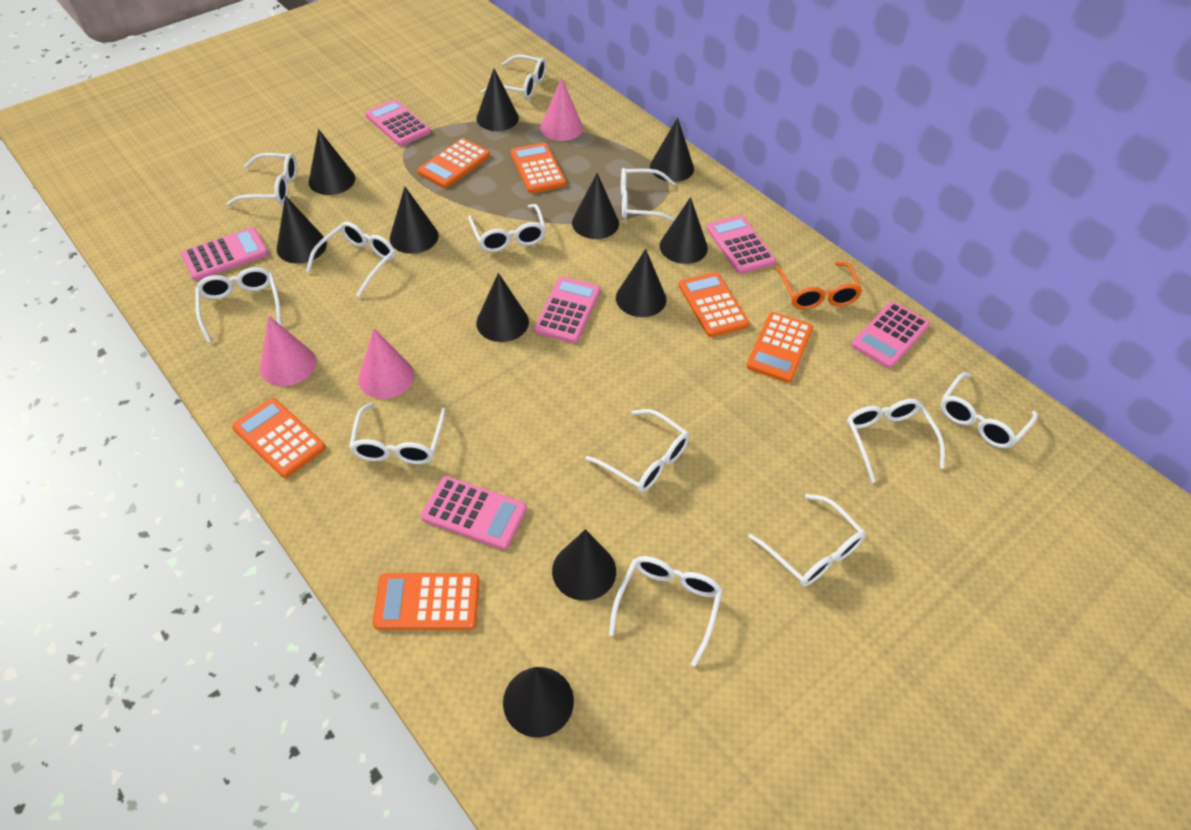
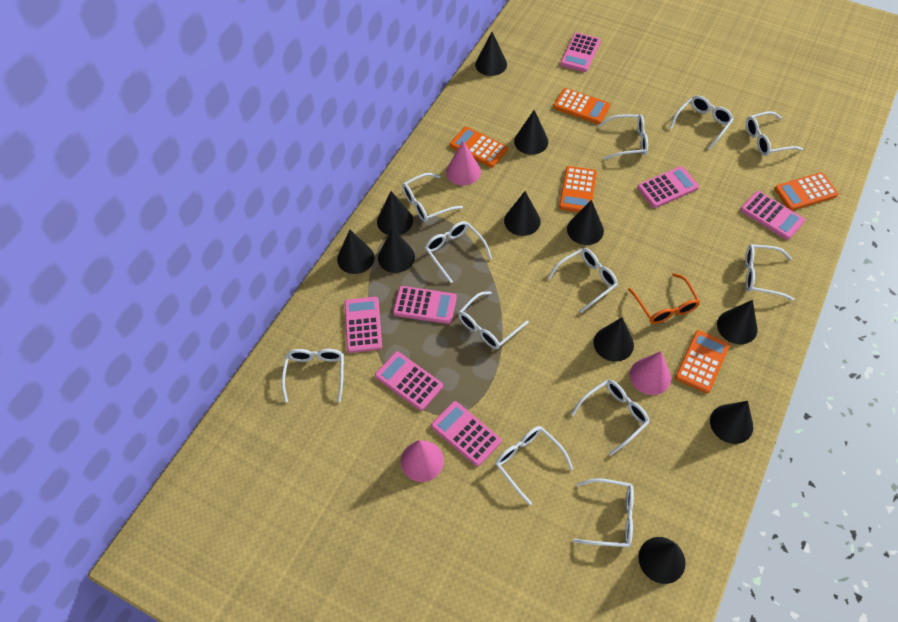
orange calculator: 6 -> 5
pink calculator: 6 -> 7

